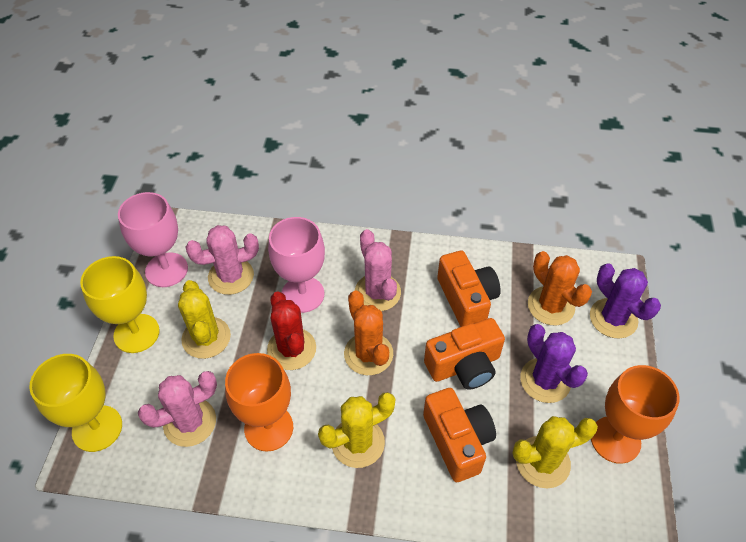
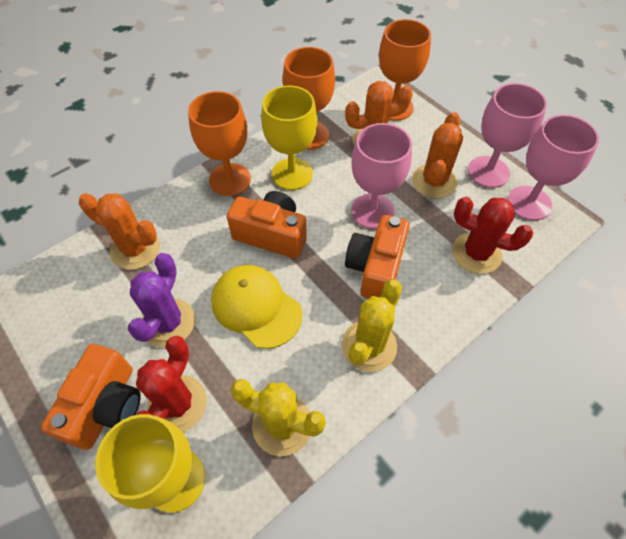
orange cactus: 2 -> 3
orange goblet: 2 -> 3
pink cactus: 3 -> 0
pink goblet: 2 -> 3
purple cactus: 2 -> 1
red cactus: 1 -> 2
yellow cactus: 3 -> 2
yellow cap: 0 -> 1

